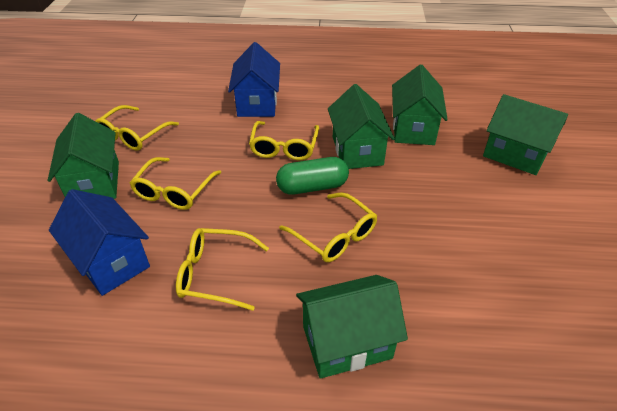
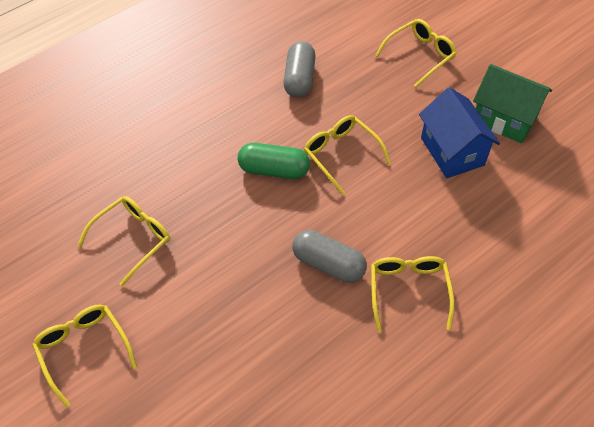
blue house: 2 -> 1
green house: 5 -> 1
grey capsule: 0 -> 2

